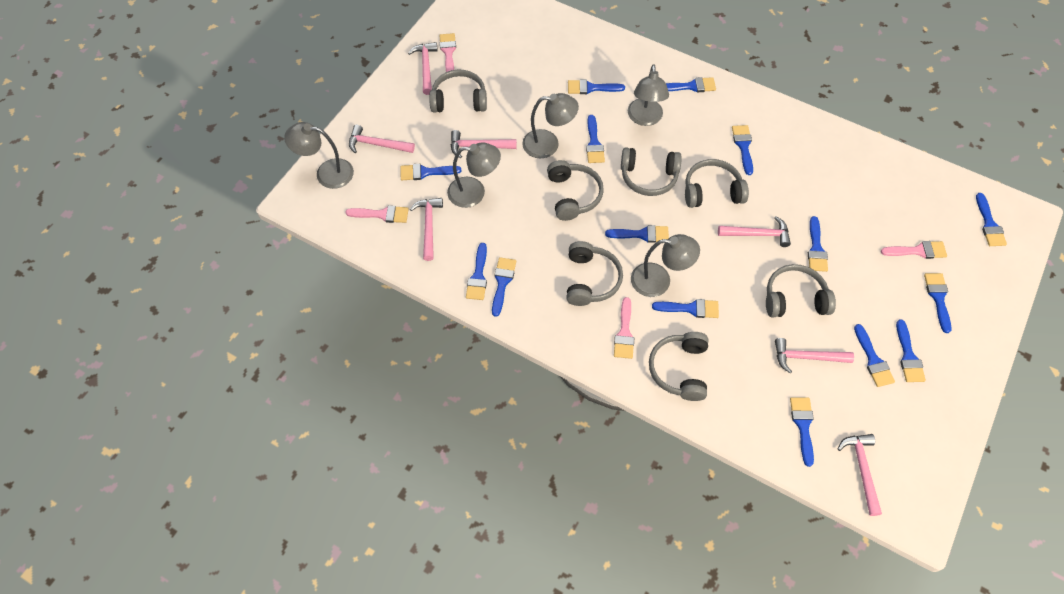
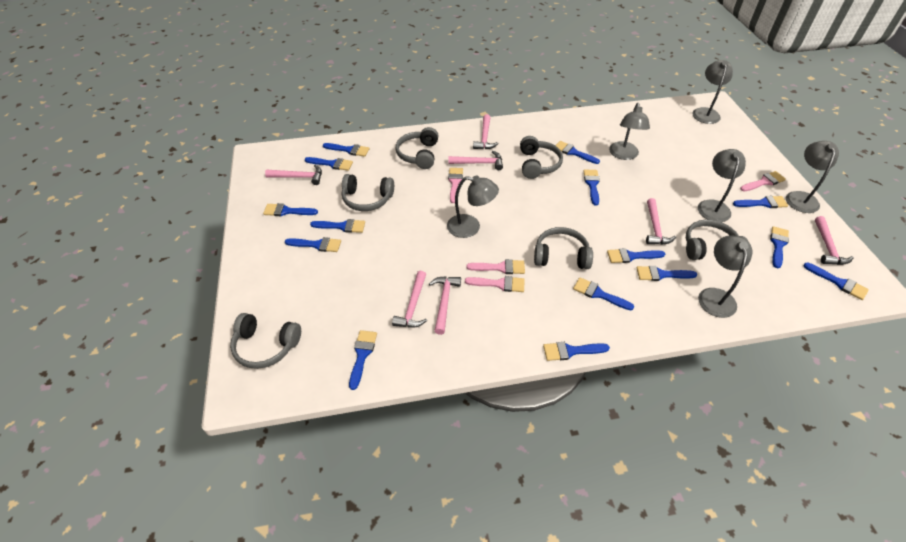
grey headphones: 7 -> 6
grey lamp: 5 -> 6

